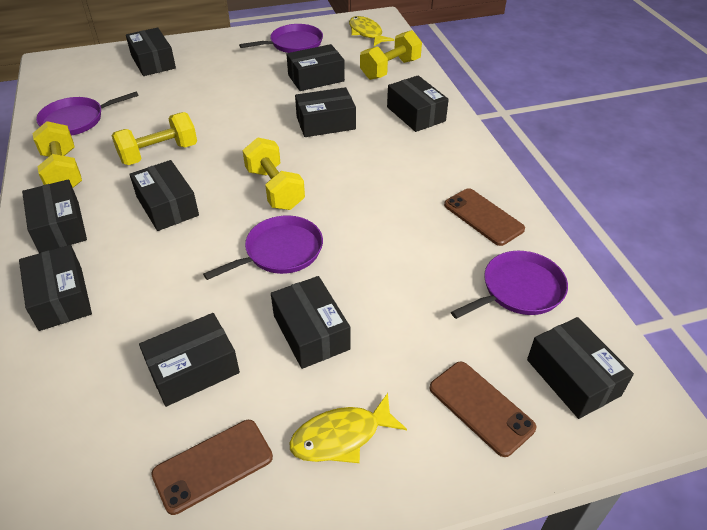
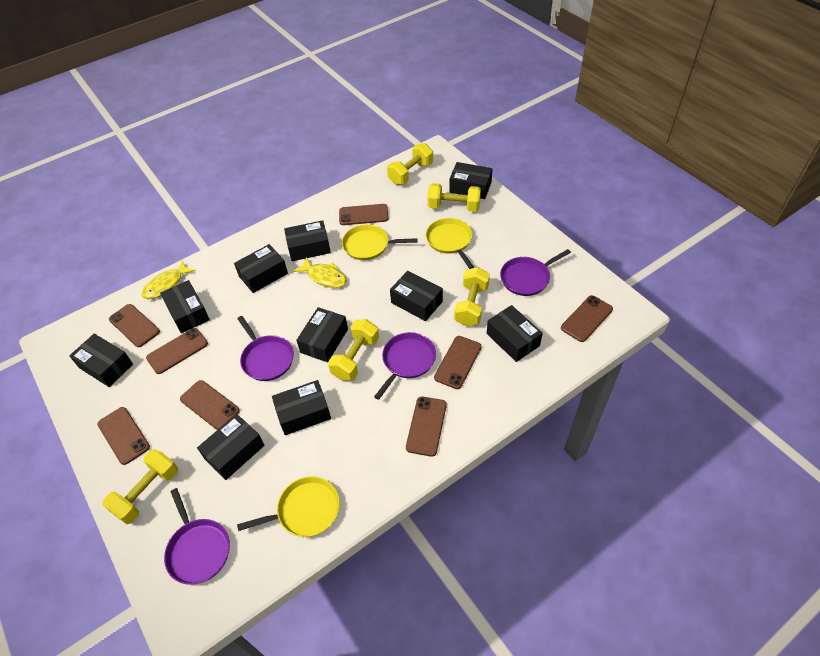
brown phone: 3 -> 8
yellow dumbbell: 4 -> 5
yellow pan: 0 -> 3

